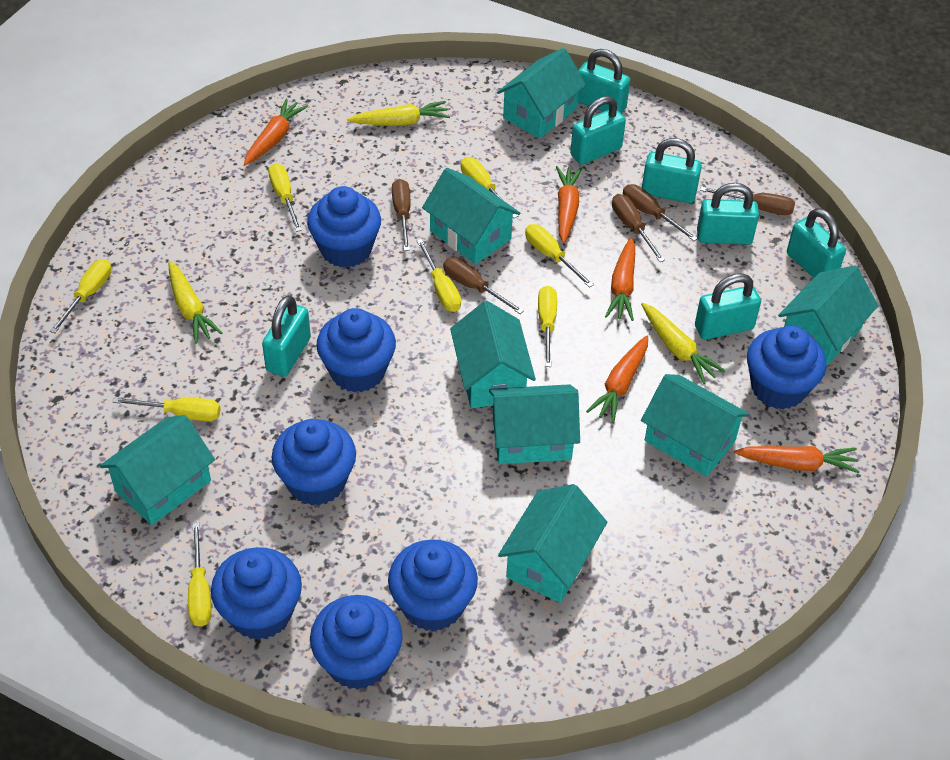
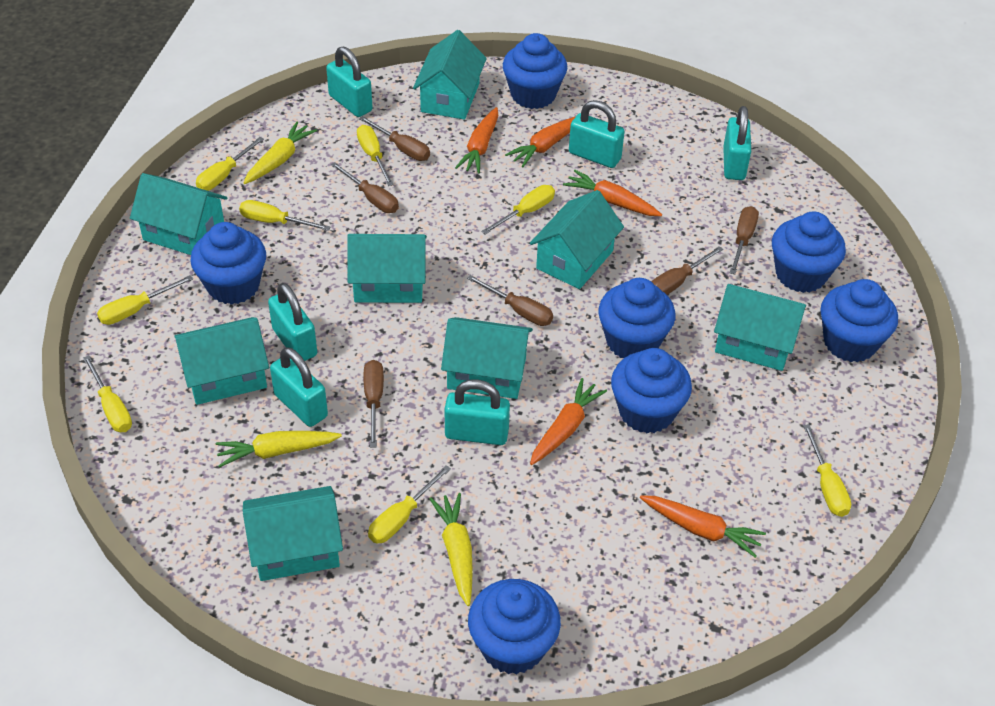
brown screwdriver: 5 -> 6
turquoise padlock: 7 -> 6

